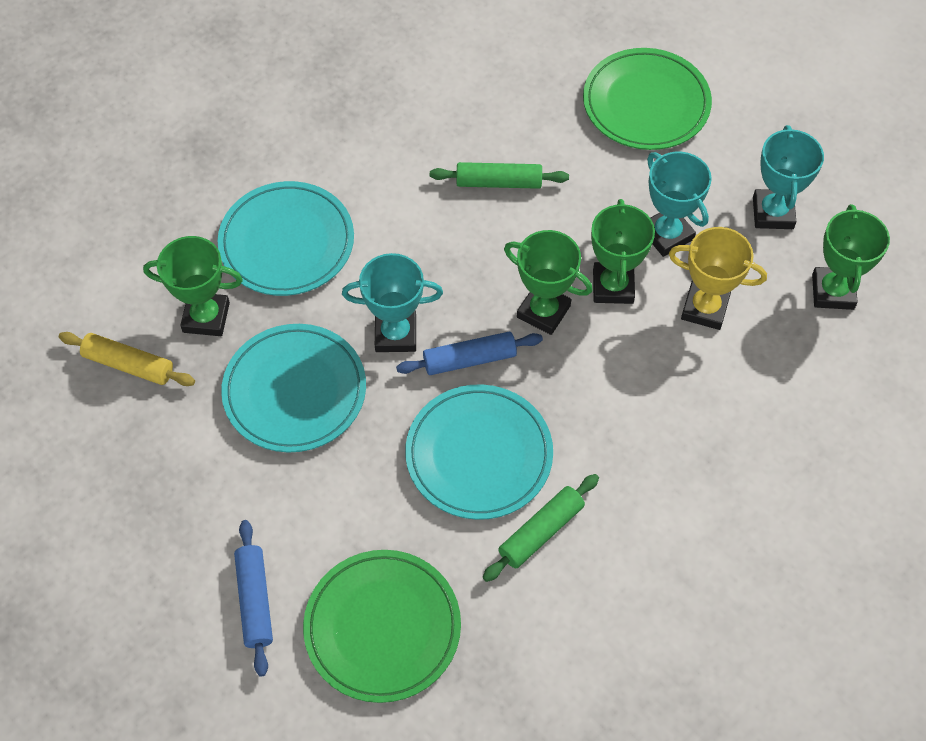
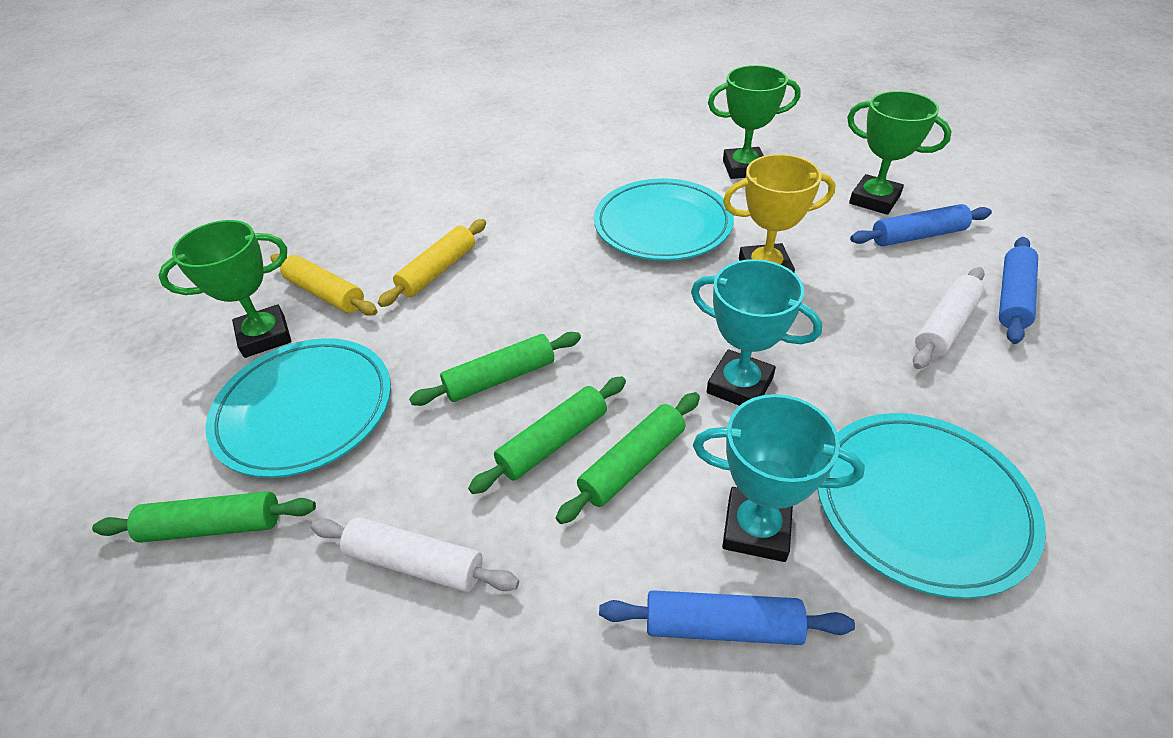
blue rolling pin: 2 -> 3
green plate: 2 -> 0
green rolling pin: 2 -> 4
green trophy: 4 -> 3
turquoise trophy: 3 -> 2
white rolling pin: 0 -> 2
yellow rolling pin: 1 -> 2

